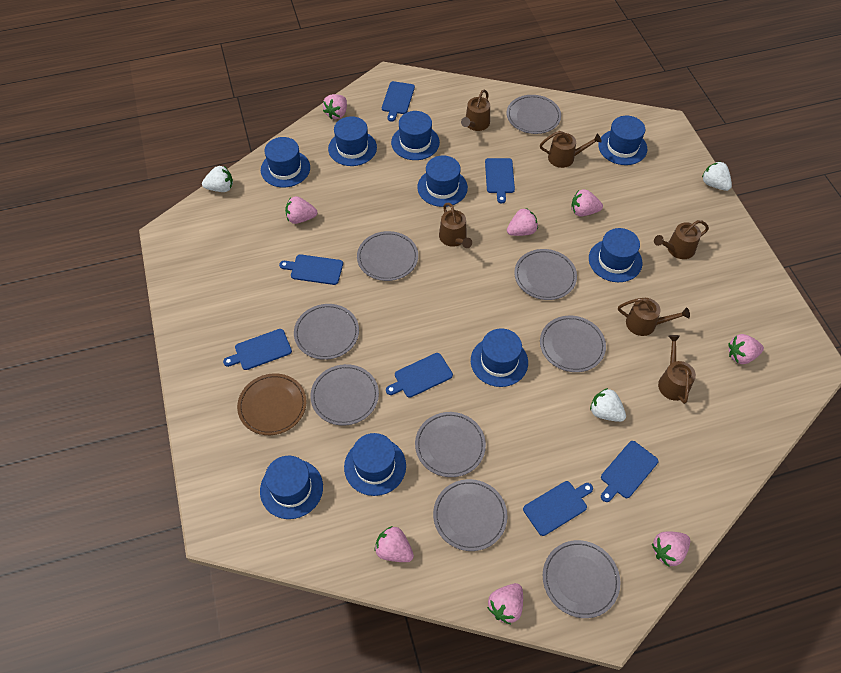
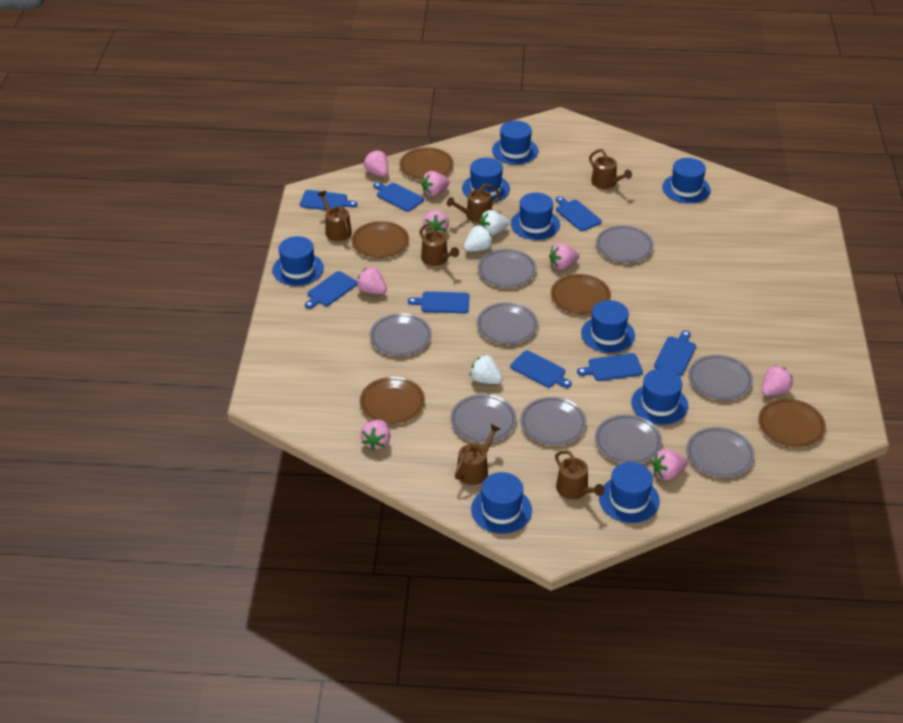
blue cutting board: 7 -> 8
brown plate: 1 -> 5

